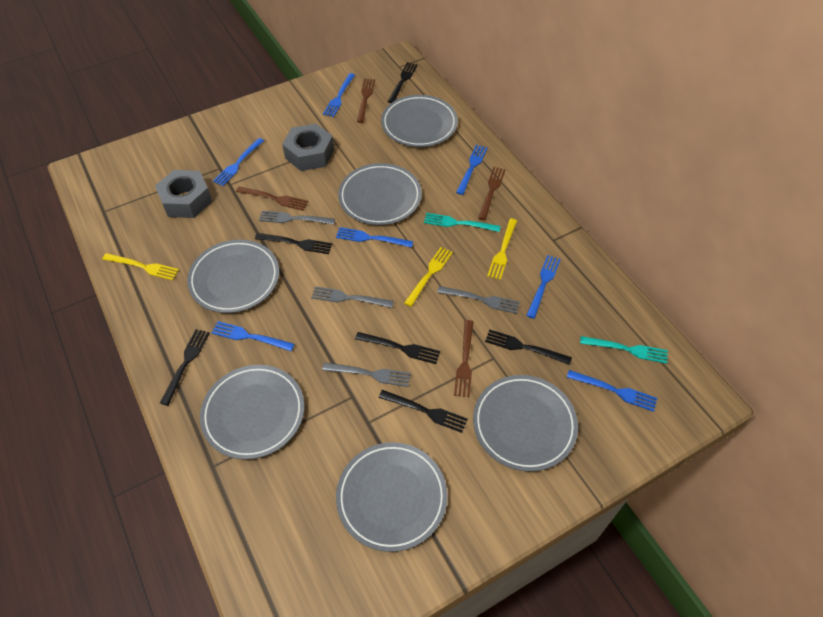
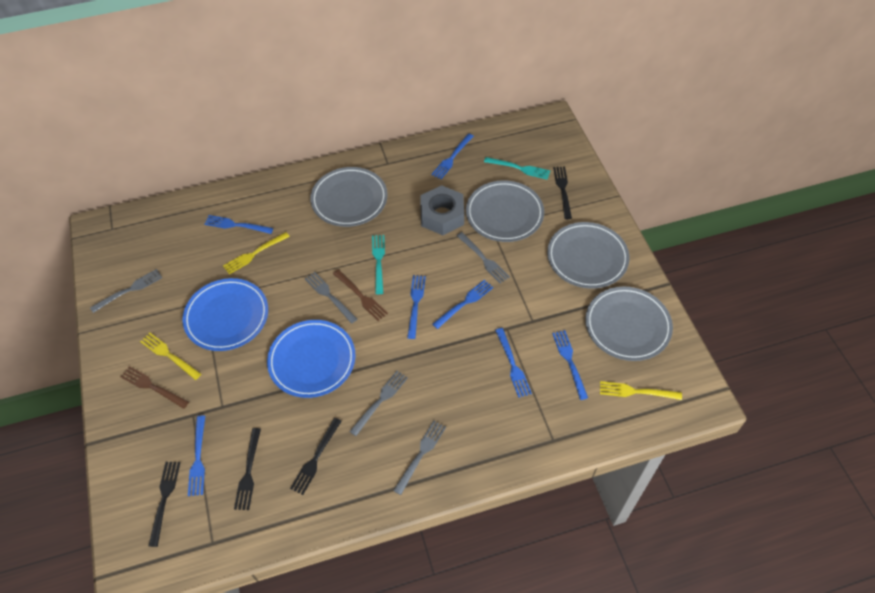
black fork: 6 -> 4
blue plate: 0 -> 2
brown fork: 4 -> 2
grey fork: 4 -> 5
grey nut: 2 -> 1
grey plate: 6 -> 4

